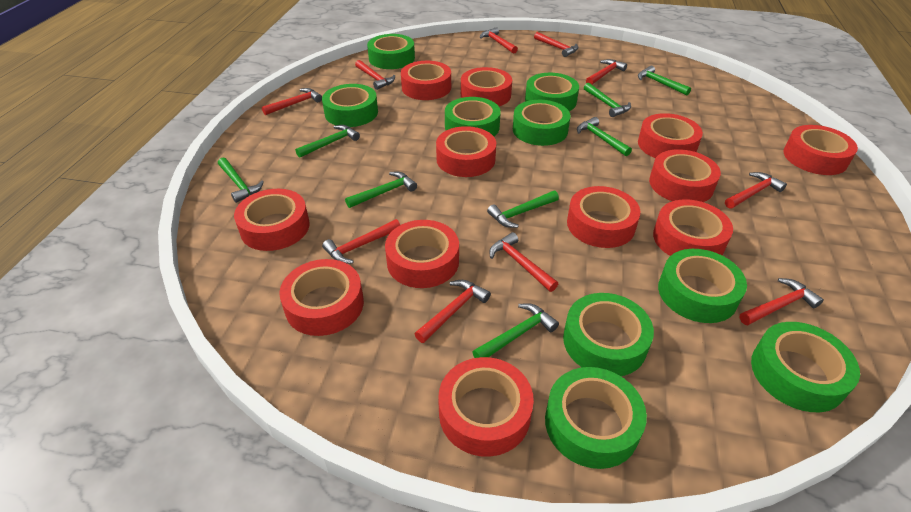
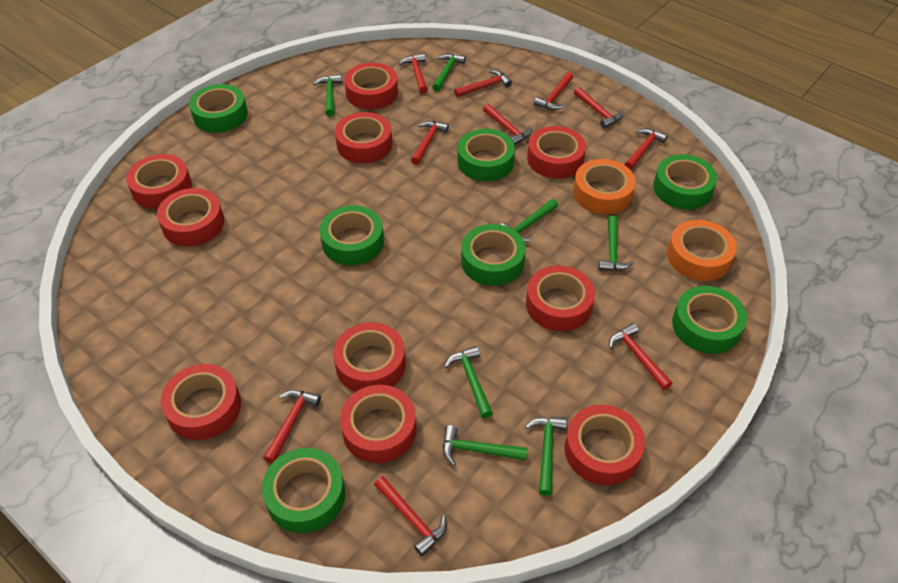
green hammer: 8 -> 7
green tape: 9 -> 7
orange tape: 0 -> 2
red tape: 12 -> 10

